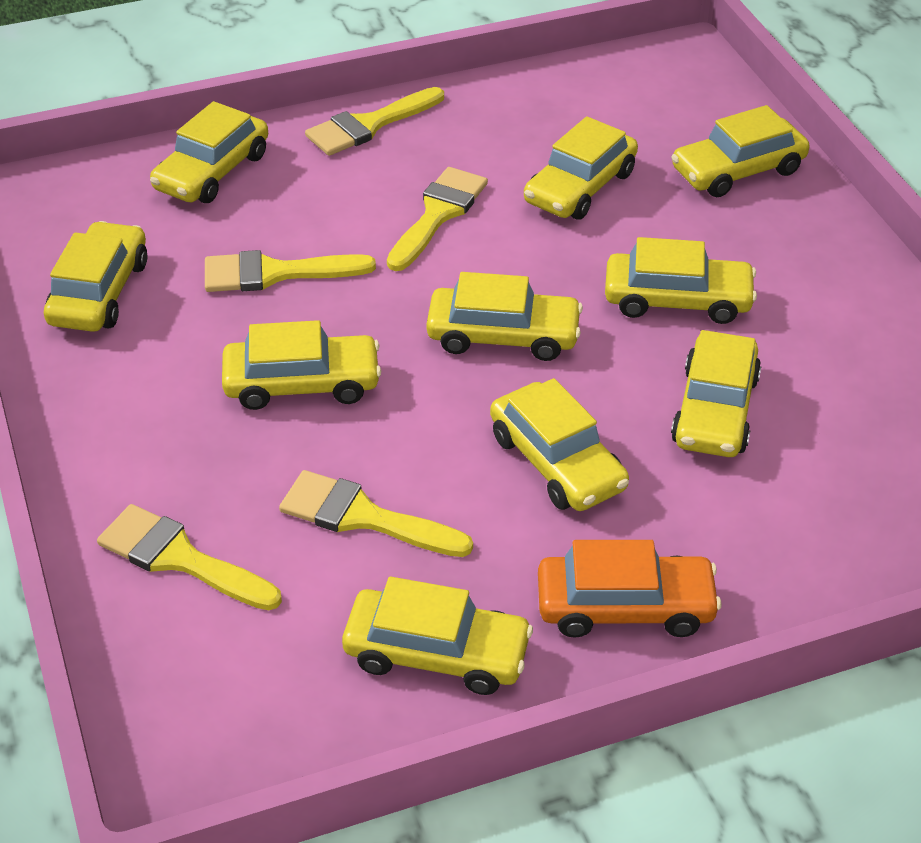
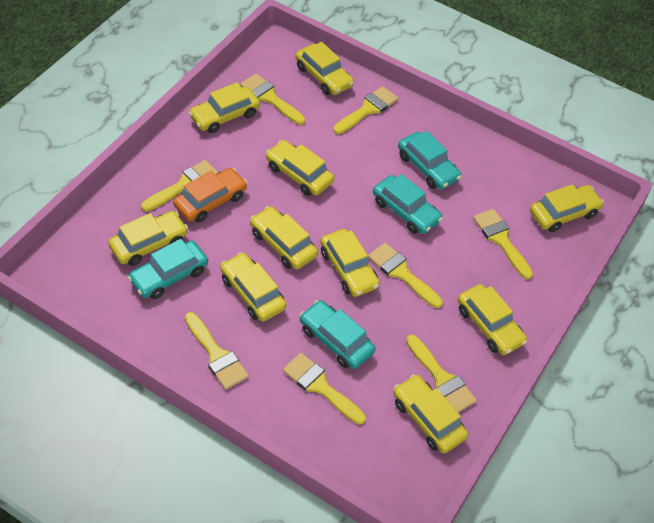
turquoise car: 0 -> 4
yellow brush: 5 -> 8

